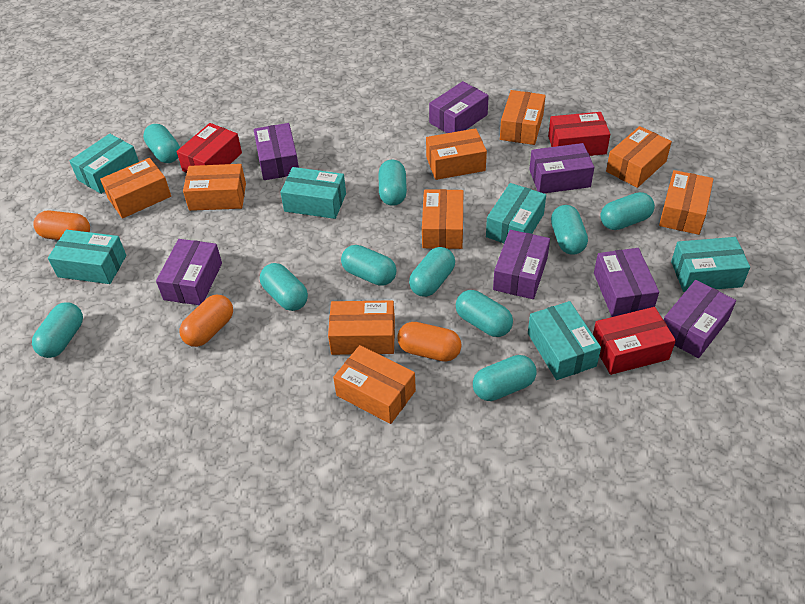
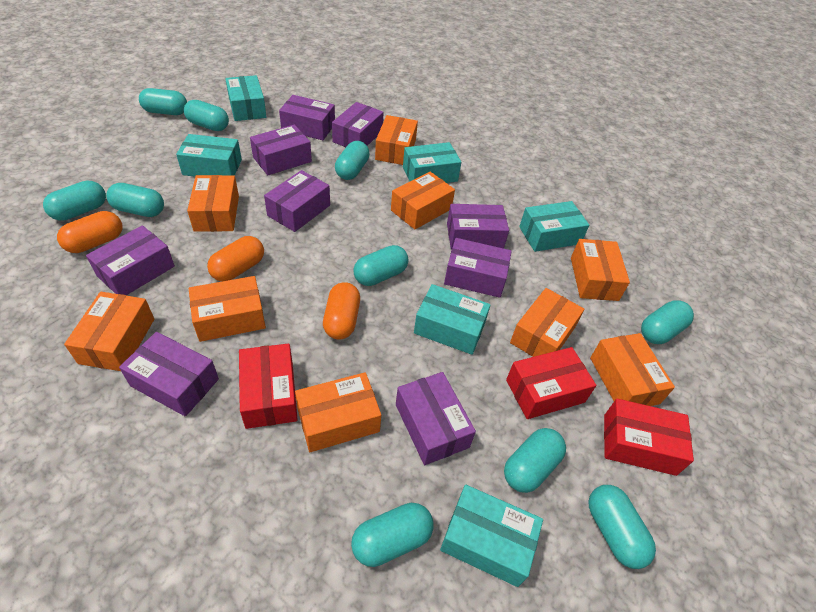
purple box: 7 -> 9

